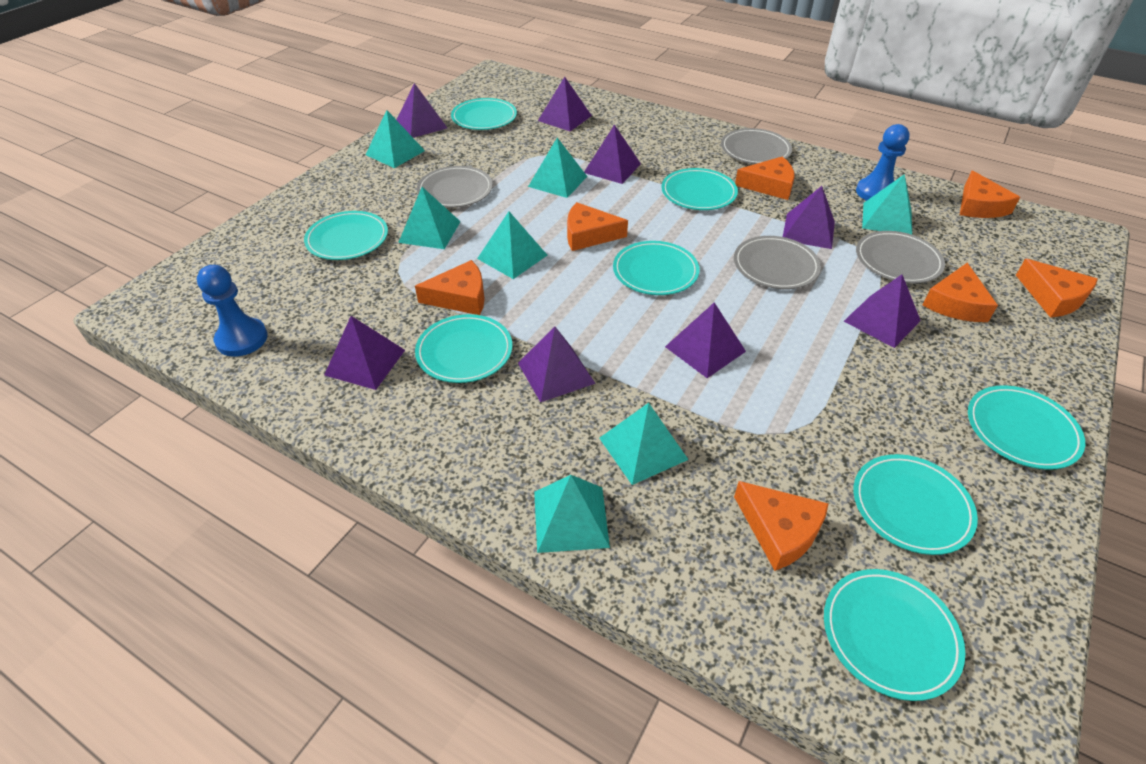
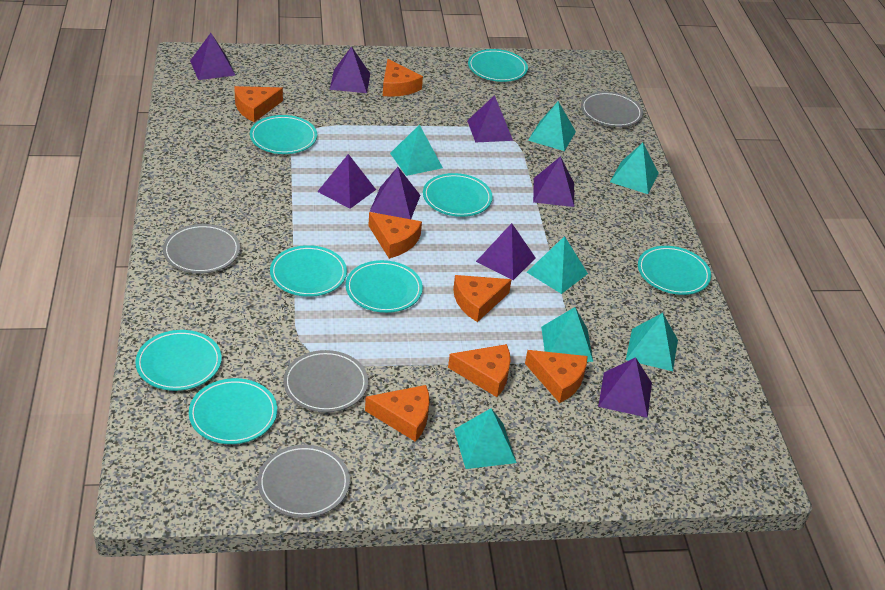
blue pawn: 2 -> 0

